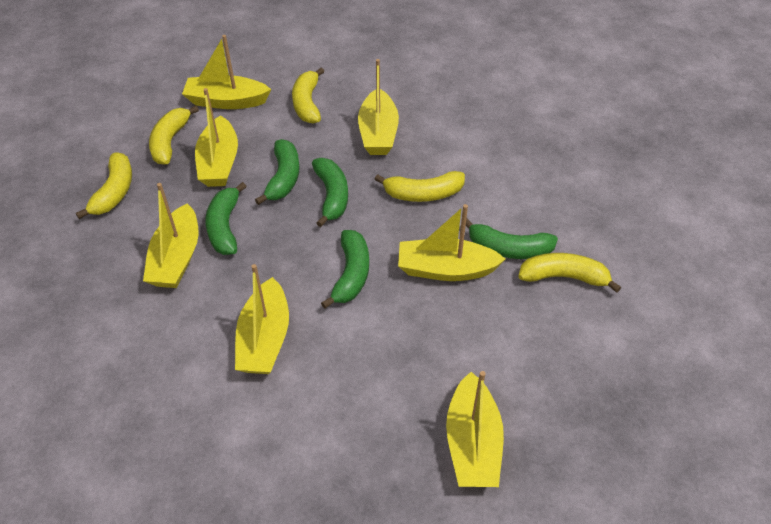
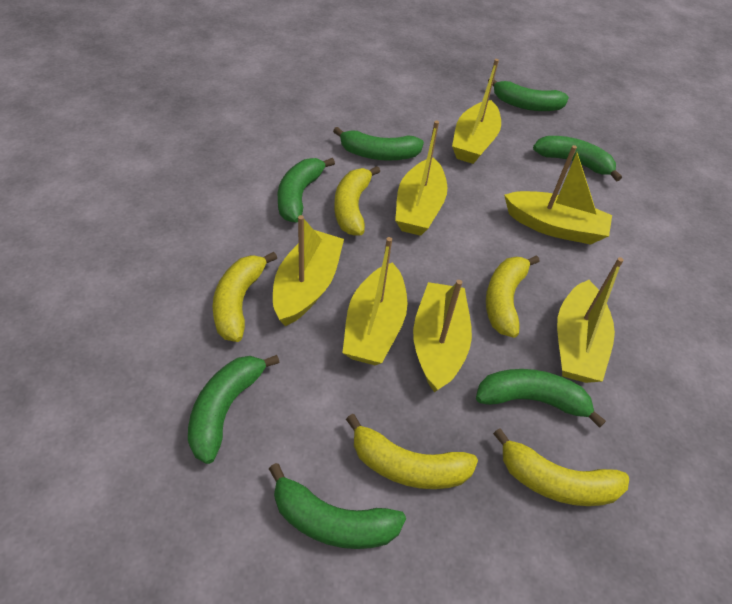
green banana: 5 -> 7

